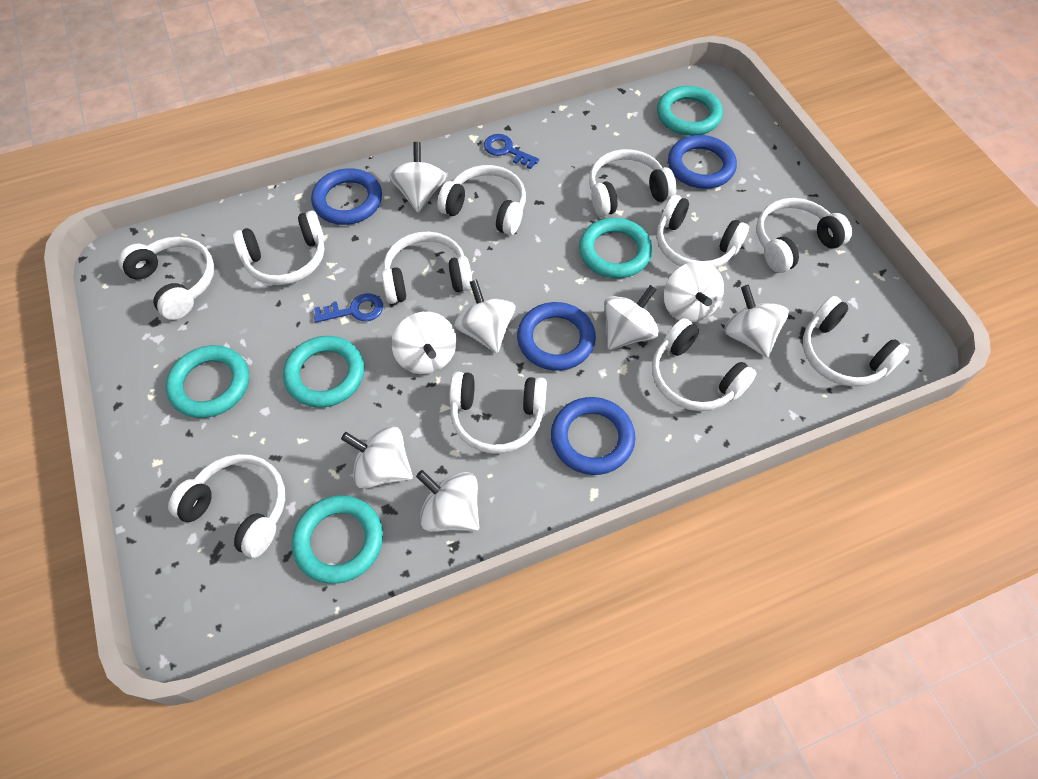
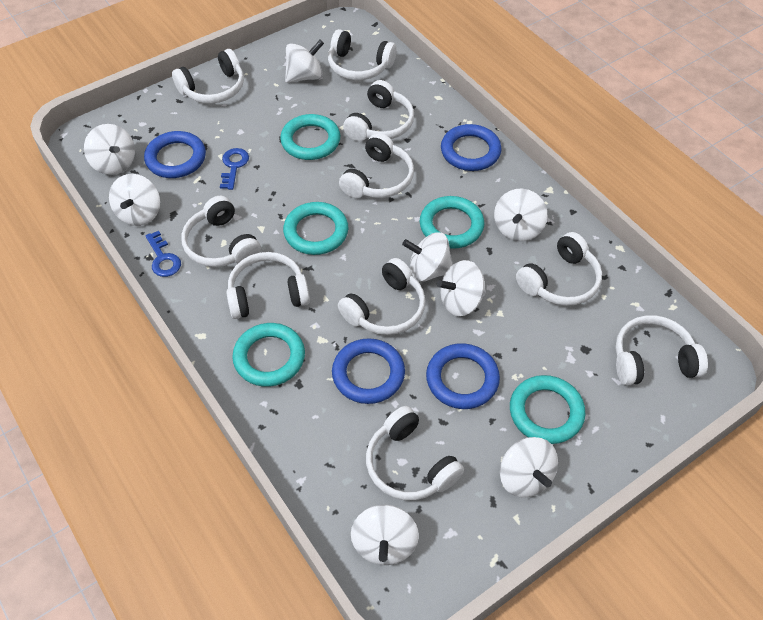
white headphones: 11 -> 10

